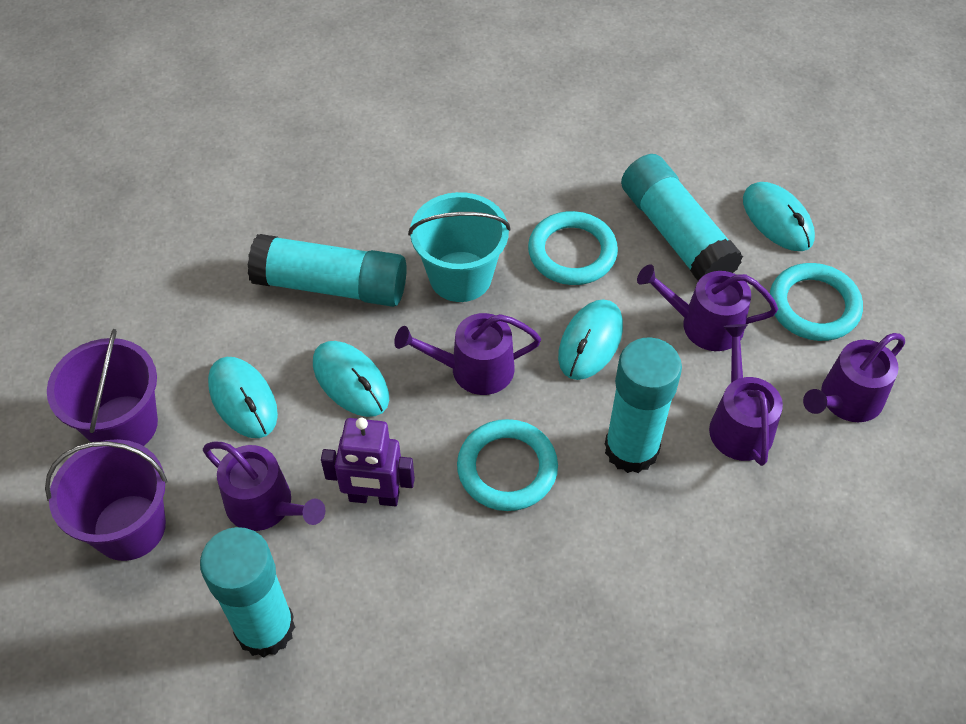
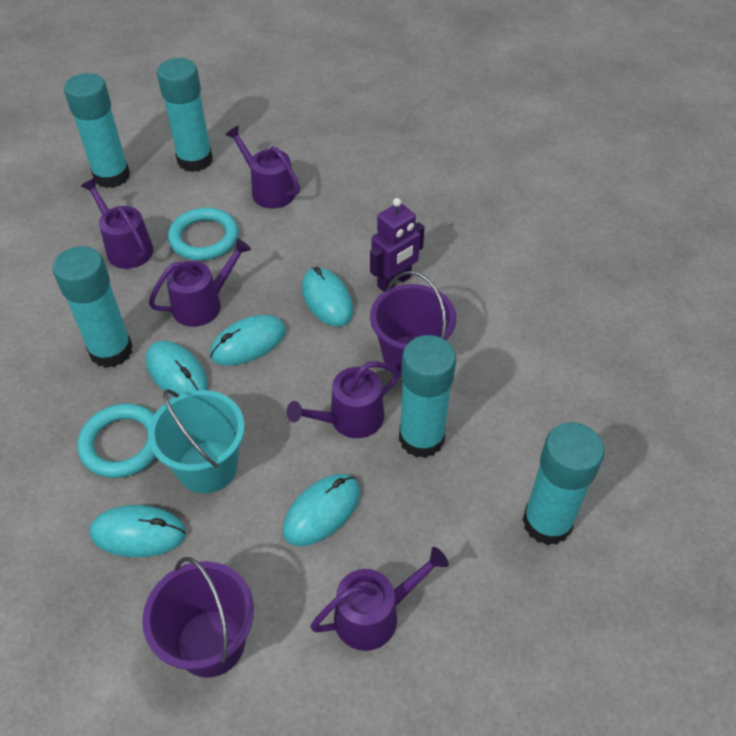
turquoise glue stick: 4 -> 5
turquoise mouse: 4 -> 5
turquoise ring: 3 -> 2

